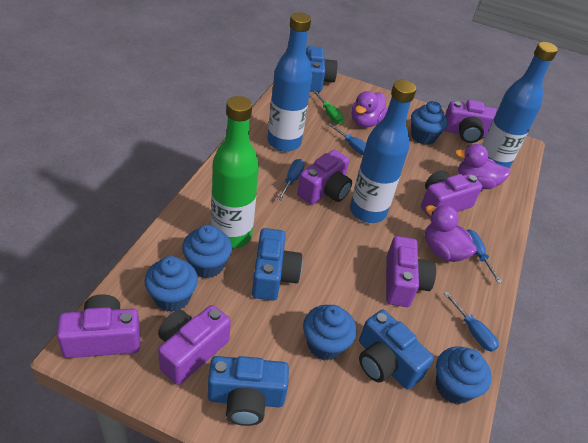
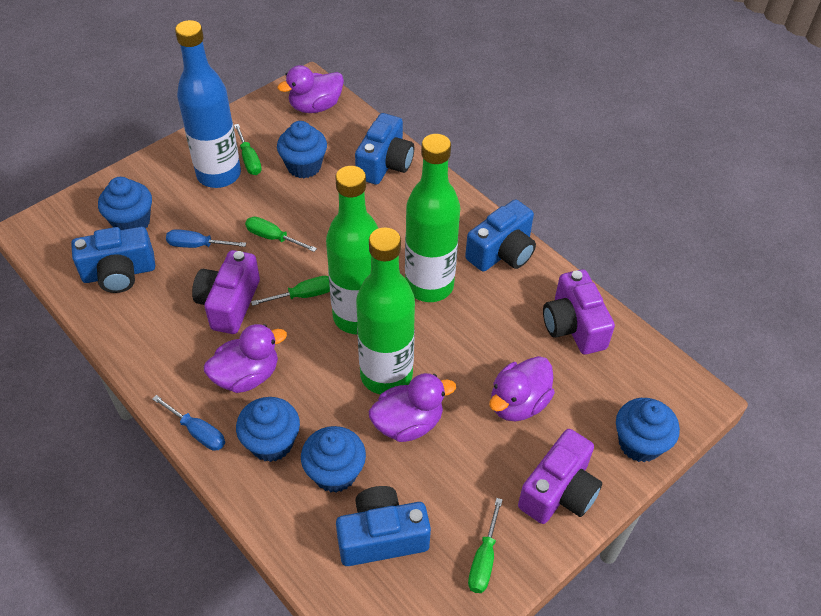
blue bottle: 3 -> 1
blue screwdriver: 4 -> 2
green bottle: 1 -> 3
green screwdriver: 1 -> 4
purple camera: 6 -> 3
purple duck: 3 -> 4

